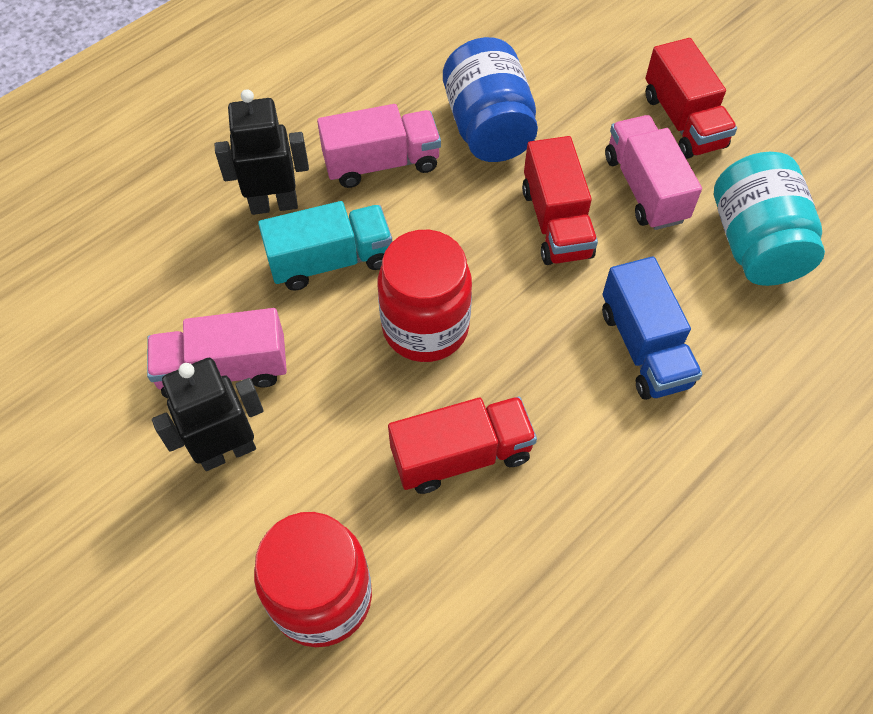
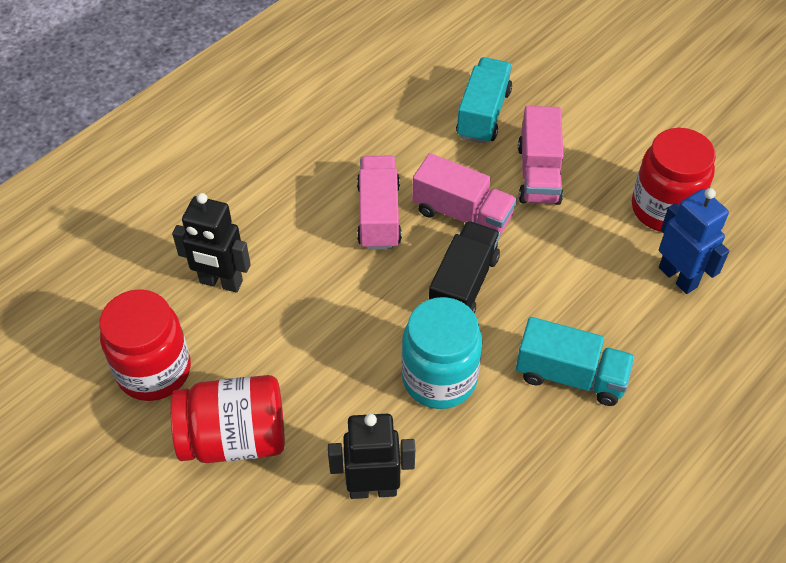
black truck: 0 -> 1
blue jar: 1 -> 0
blue robot: 0 -> 1
blue truck: 1 -> 0
red jar: 2 -> 3
red truck: 3 -> 0
turquoise truck: 1 -> 2

